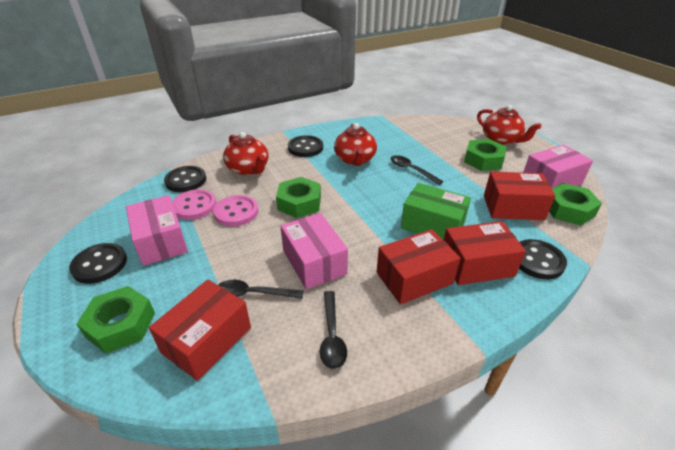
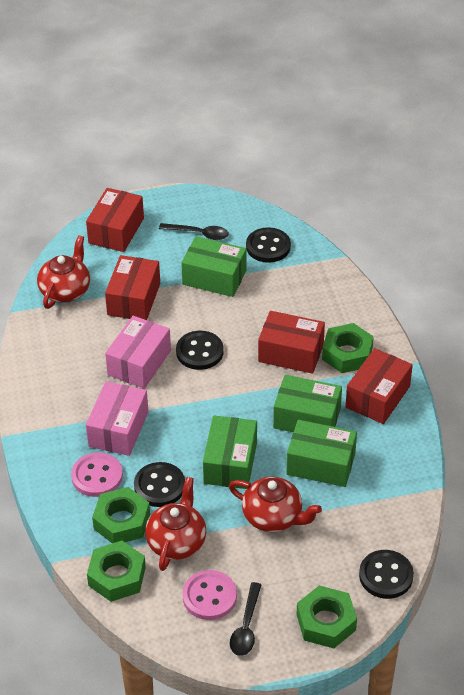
black spoon: 3 -> 2
green box: 1 -> 4
pink box: 3 -> 2

